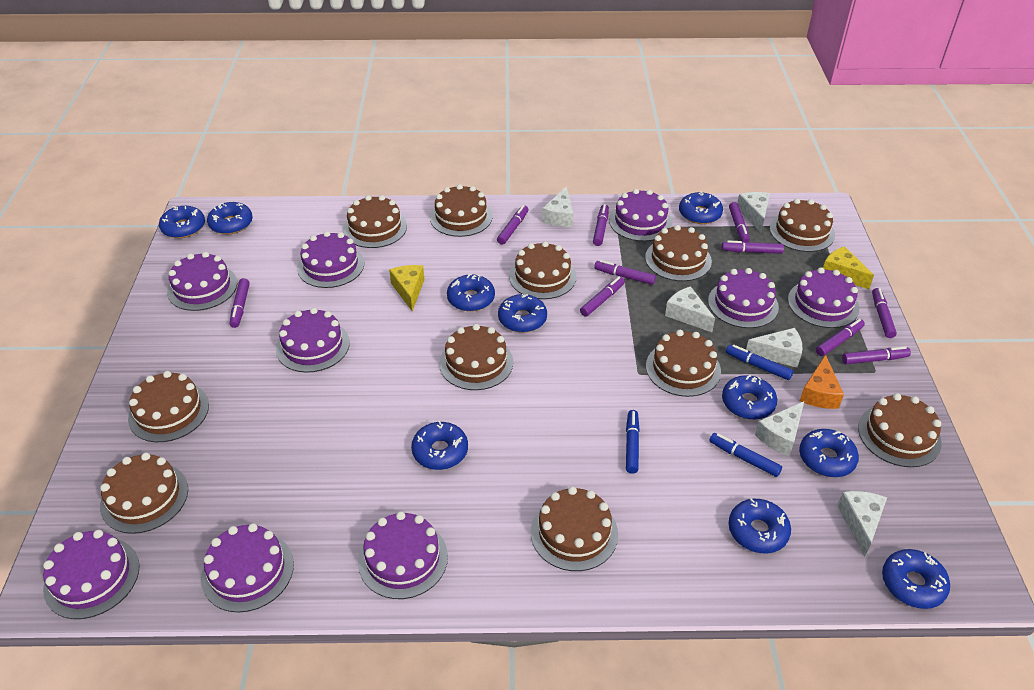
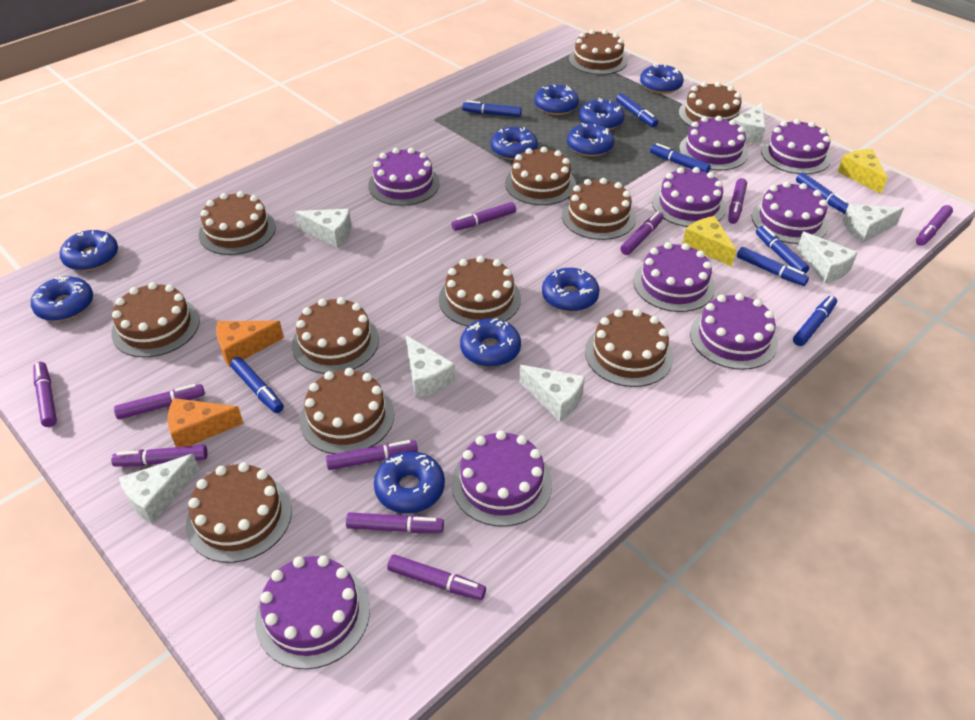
blue marker: 3 -> 8
orange cheese: 1 -> 2
white cheese: 6 -> 7

